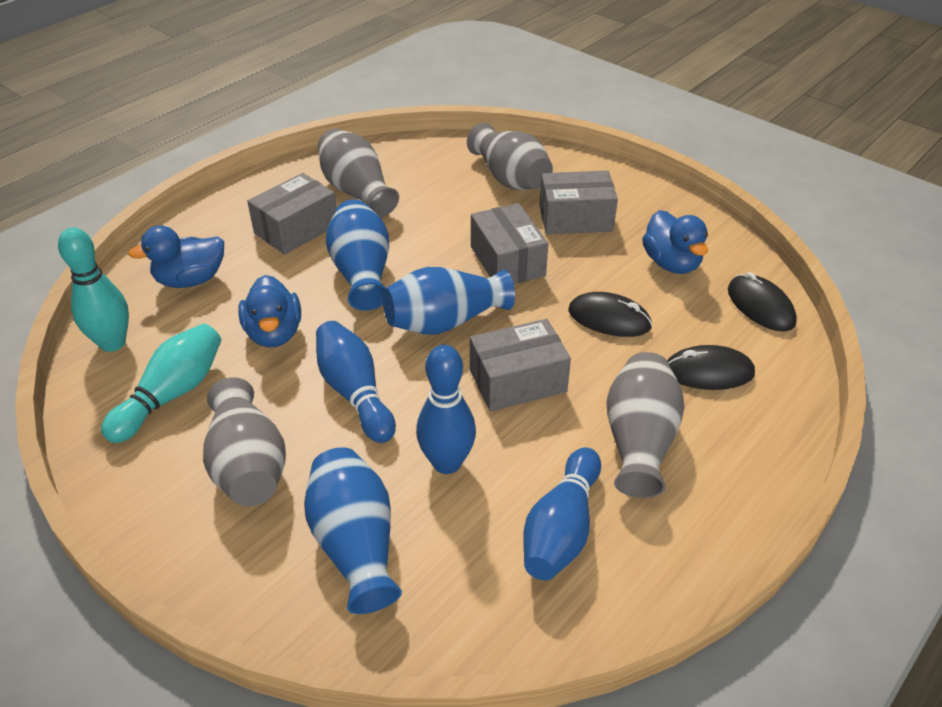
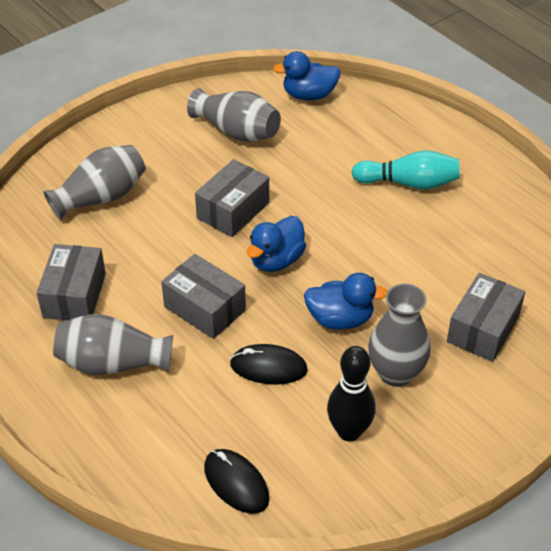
black bowling pin: 0 -> 1
black mouse: 3 -> 2
blue bowling pin: 3 -> 0
blue vase: 3 -> 0
turquoise bowling pin: 2 -> 1

